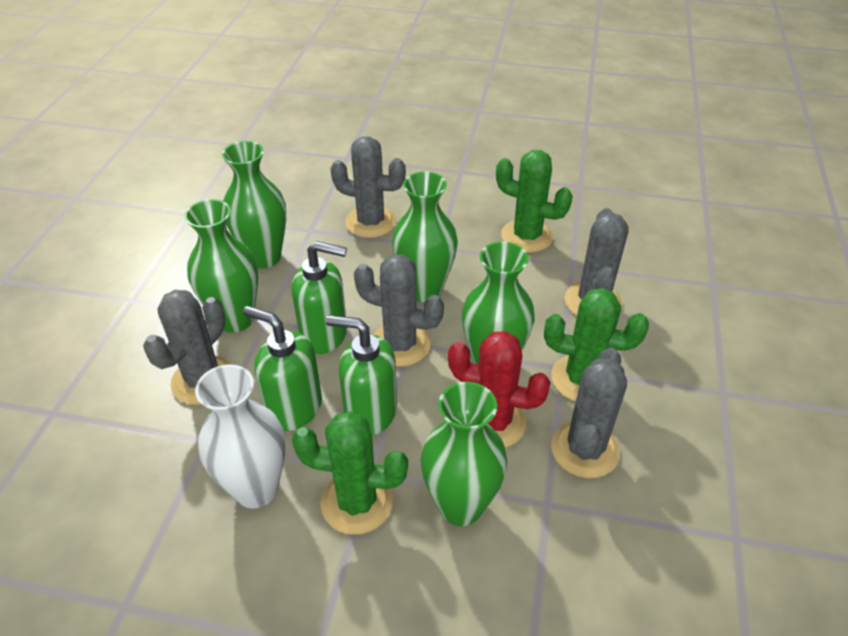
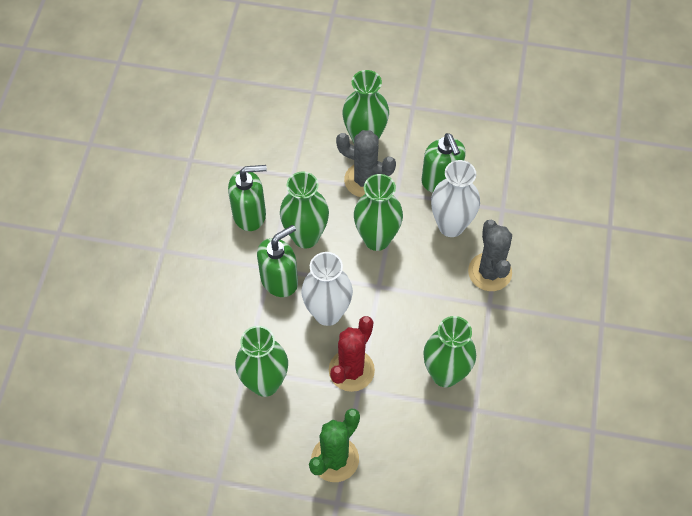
green cactus: 3 -> 1
grey cactus: 5 -> 2
white vase: 1 -> 2

